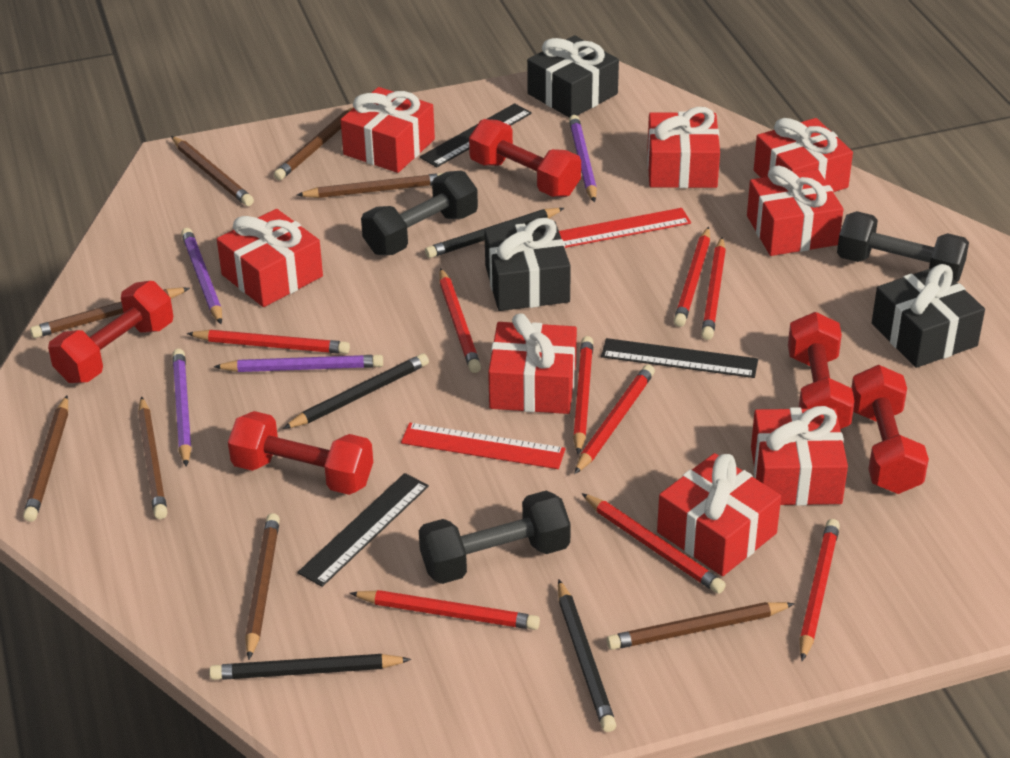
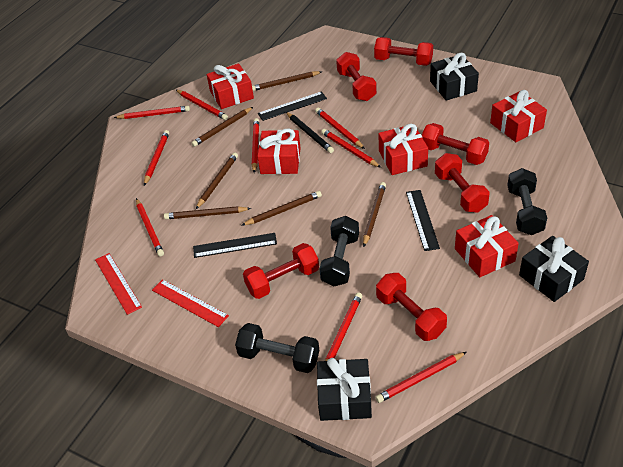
black pencil: 4 -> 1
brown pencil: 8 -> 6
purple pencil: 4 -> 0
red dumbbell: 5 -> 6
red gift: 8 -> 5

